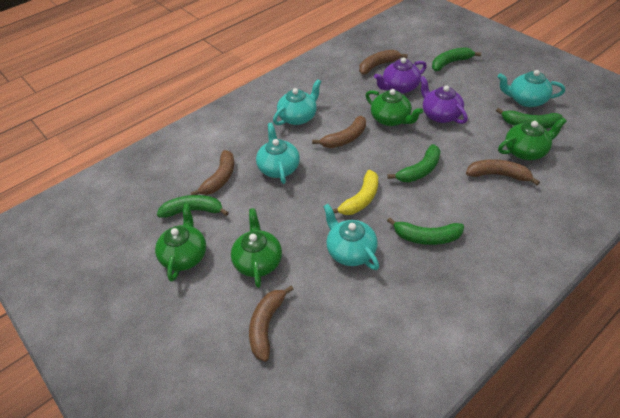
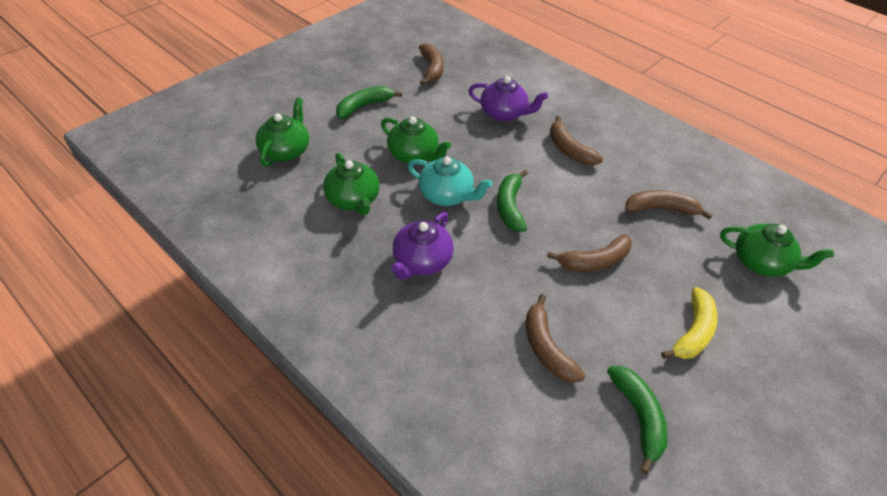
green banana: 5 -> 3
turquoise teapot: 4 -> 1

